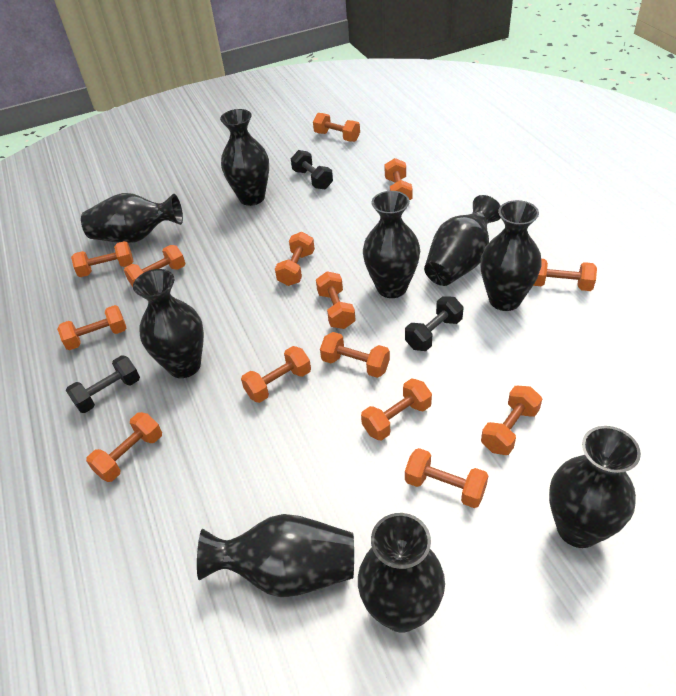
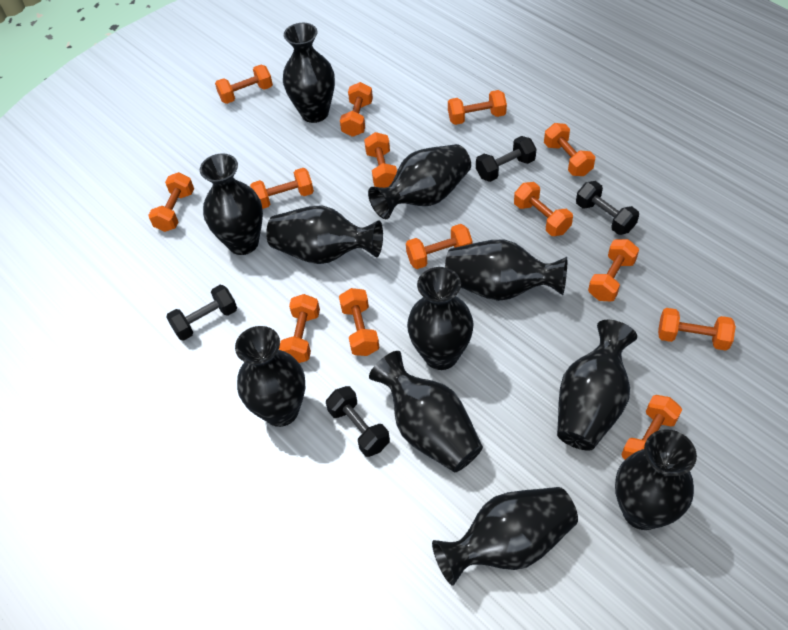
black dumbbell: 3 -> 4
black vase: 9 -> 11

